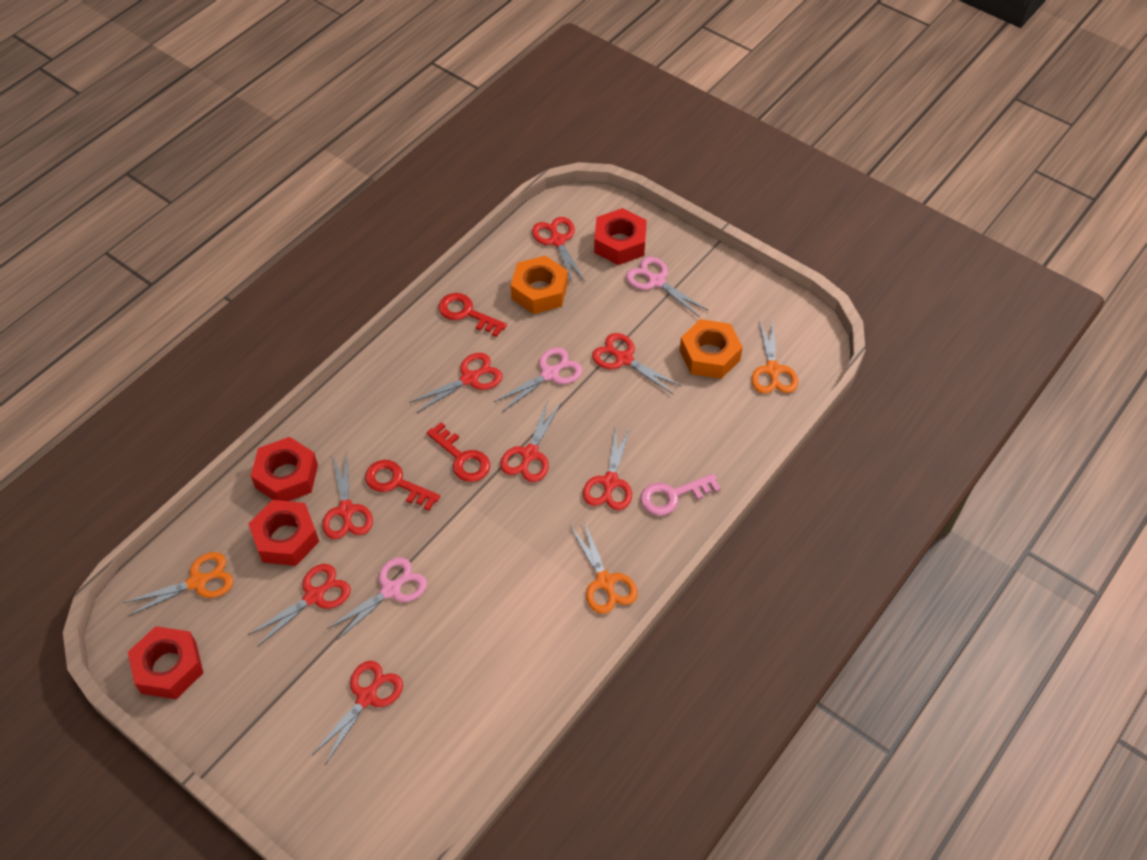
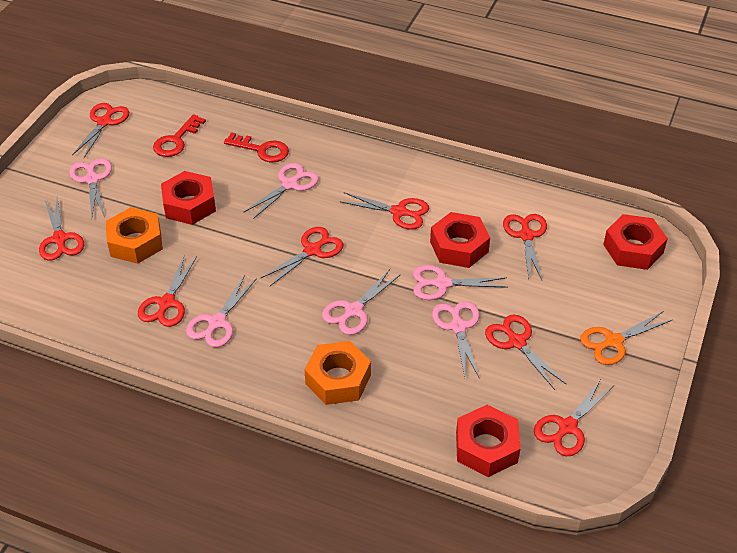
orange scissors: 3 -> 1
pink key: 1 -> 0
pink scissors: 3 -> 6
red key: 3 -> 2

